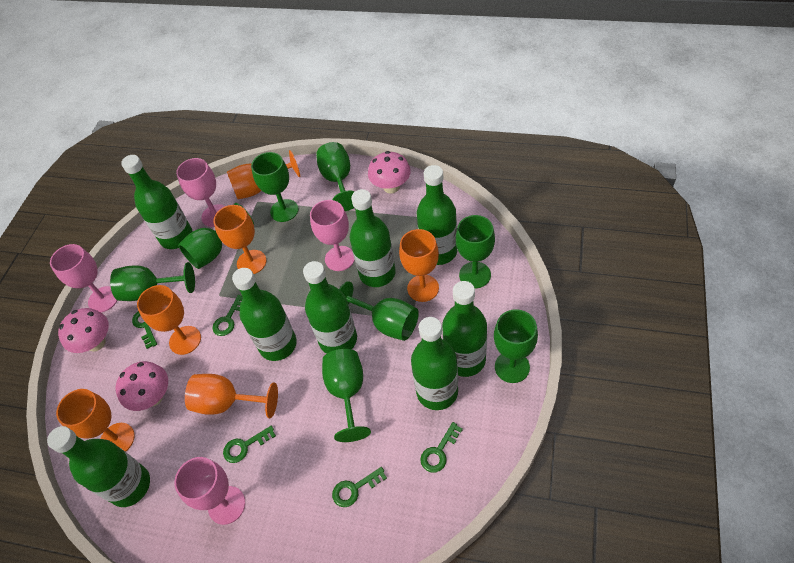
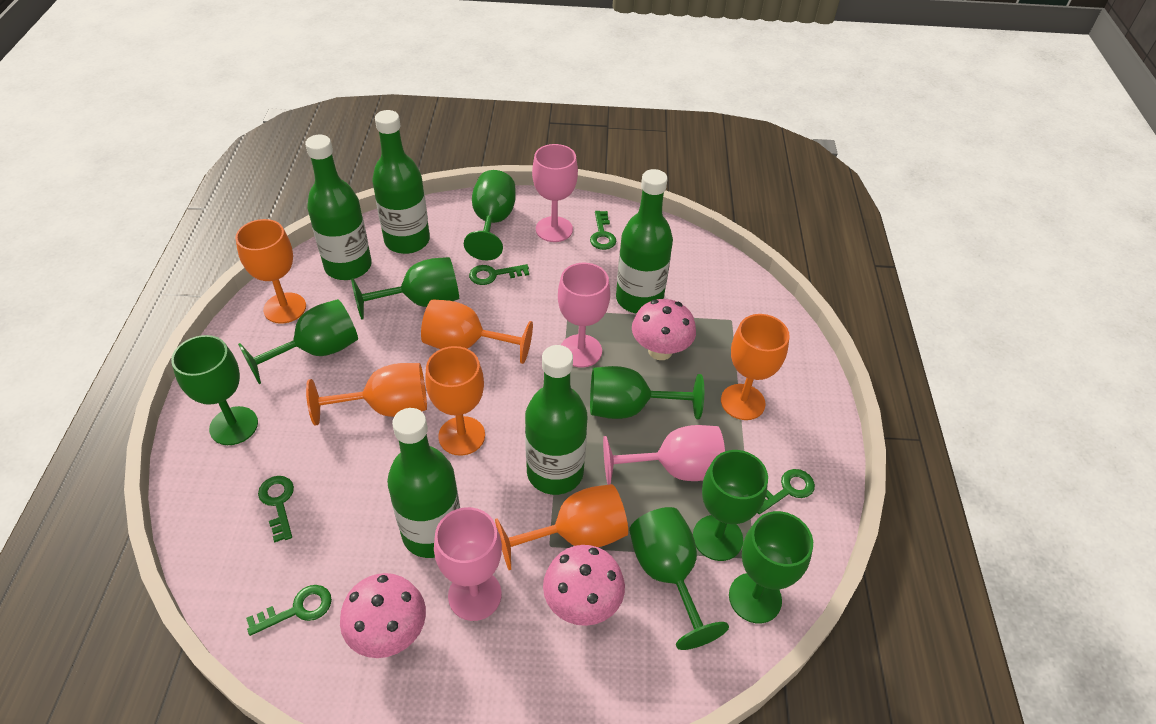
green bottle: 8 -> 5

